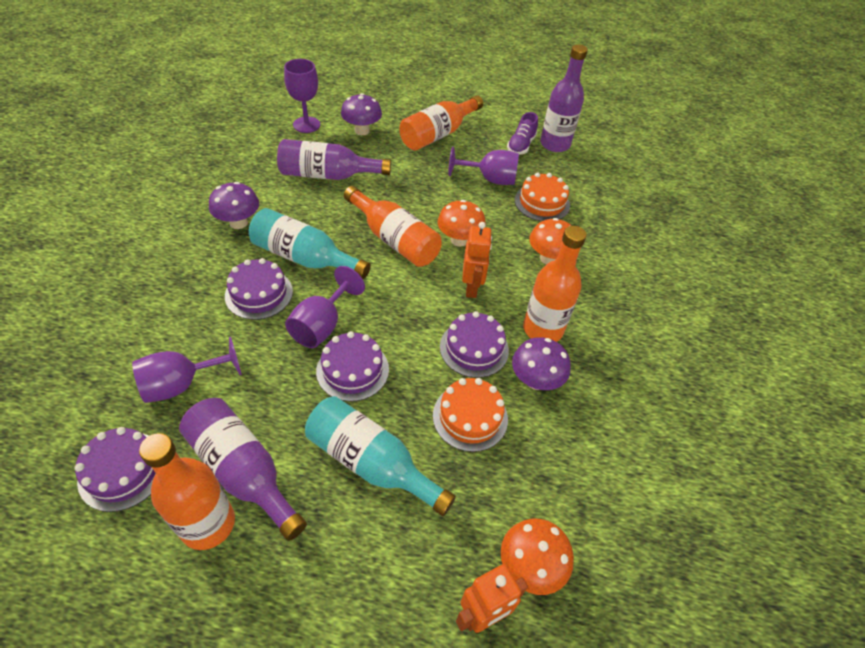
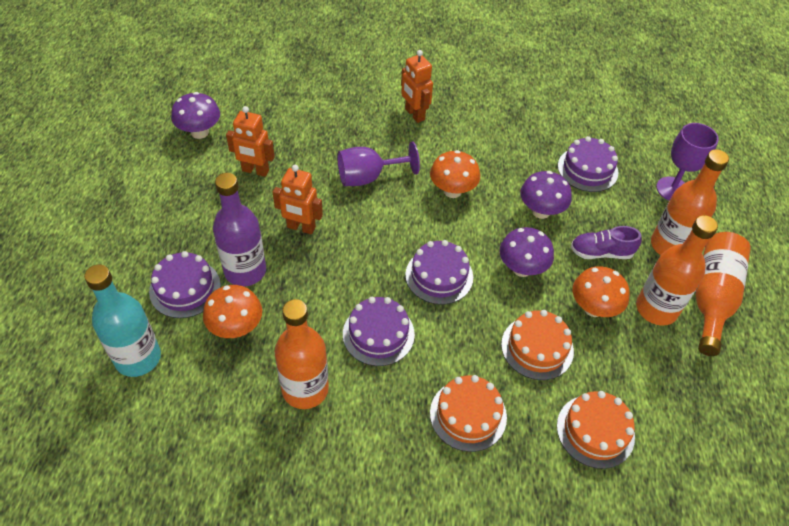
orange cake: 2 -> 3
orange robot: 2 -> 3
purple bottle: 3 -> 1
purple goblet: 4 -> 2
turquoise bottle: 2 -> 1

